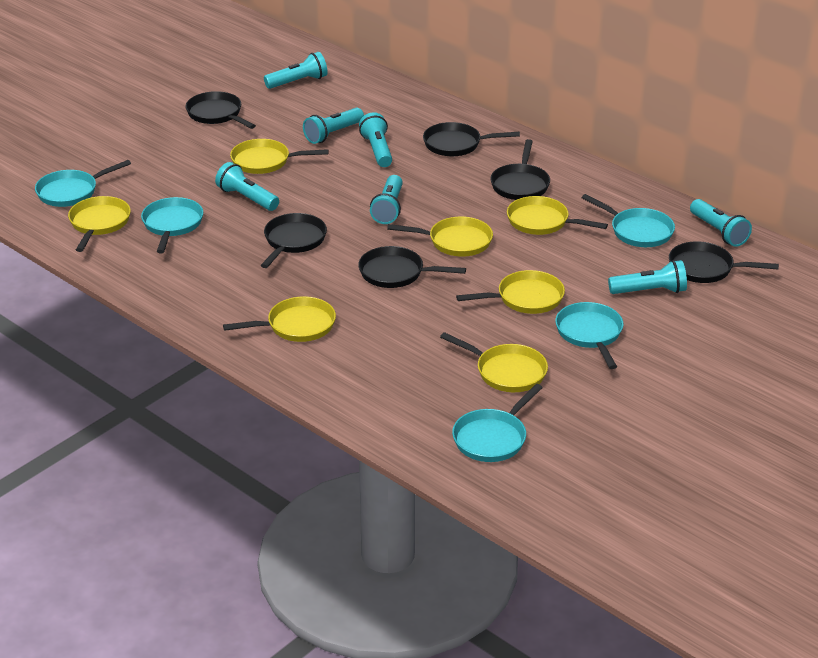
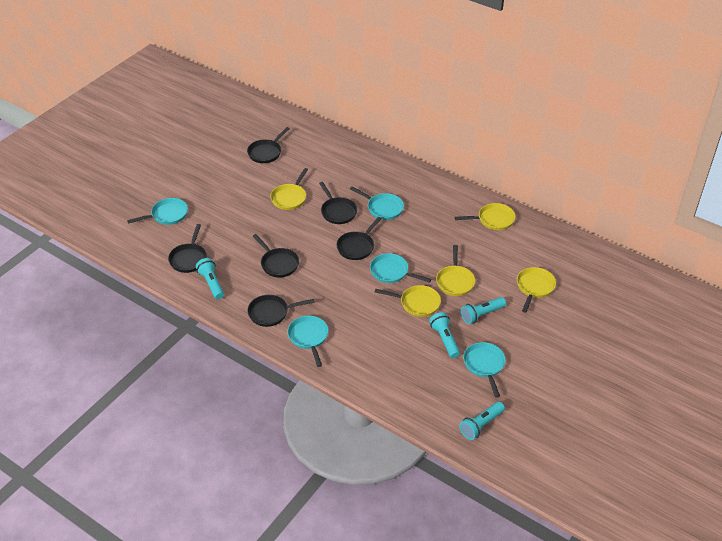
turquoise flashlight: 7 -> 4
yellow pan: 7 -> 5

